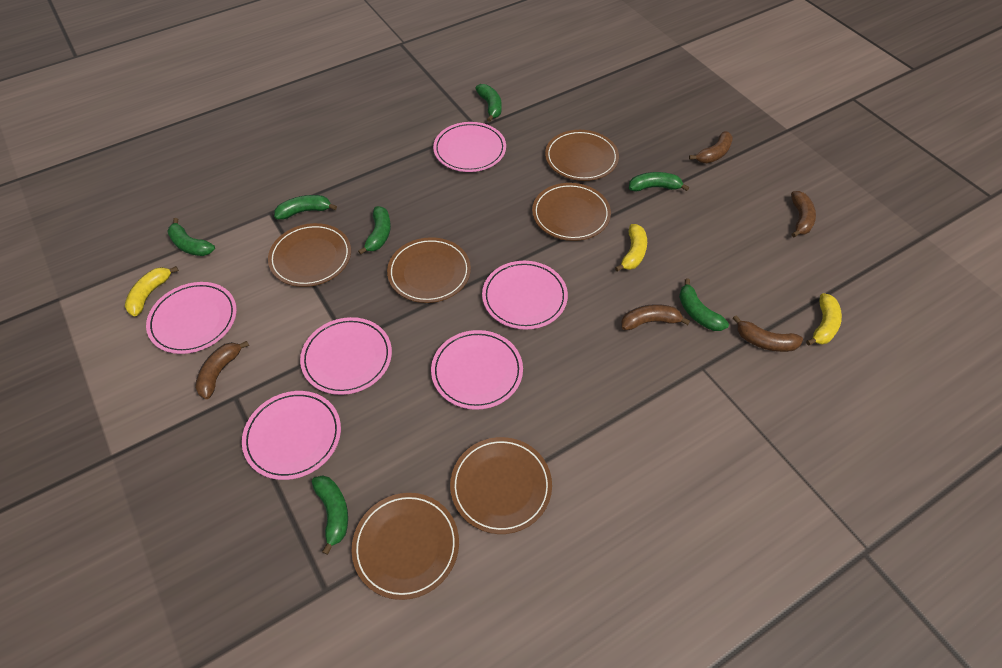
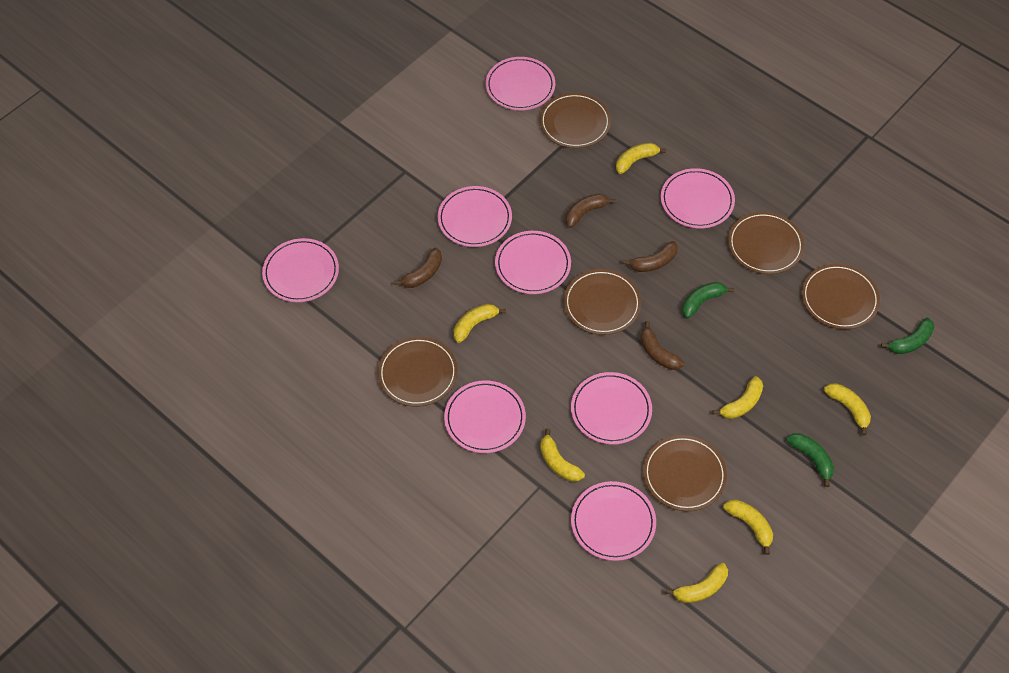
brown banana: 5 -> 4
green banana: 7 -> 3
pink plate: 6 -> 8
yellow banana: 3 -> 7

